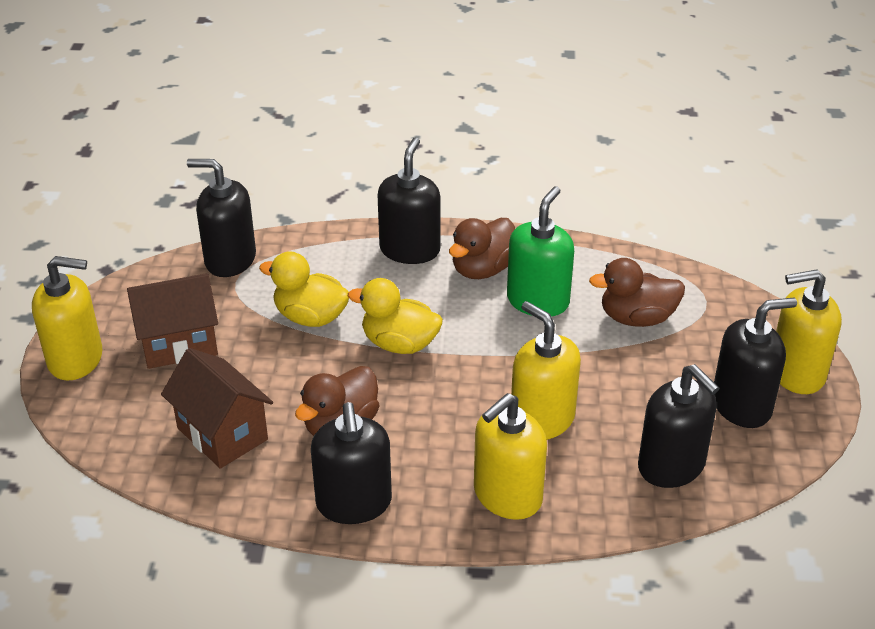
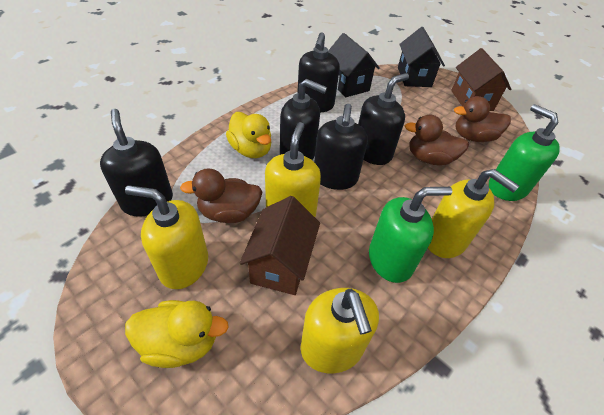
black house: 0 -> 2
green soap dispenser: 1 -> 2

